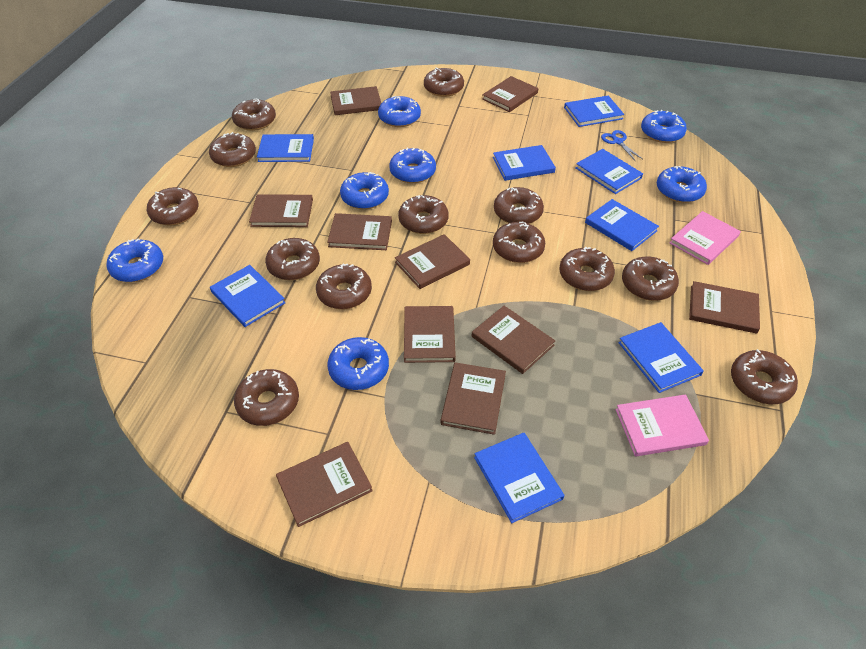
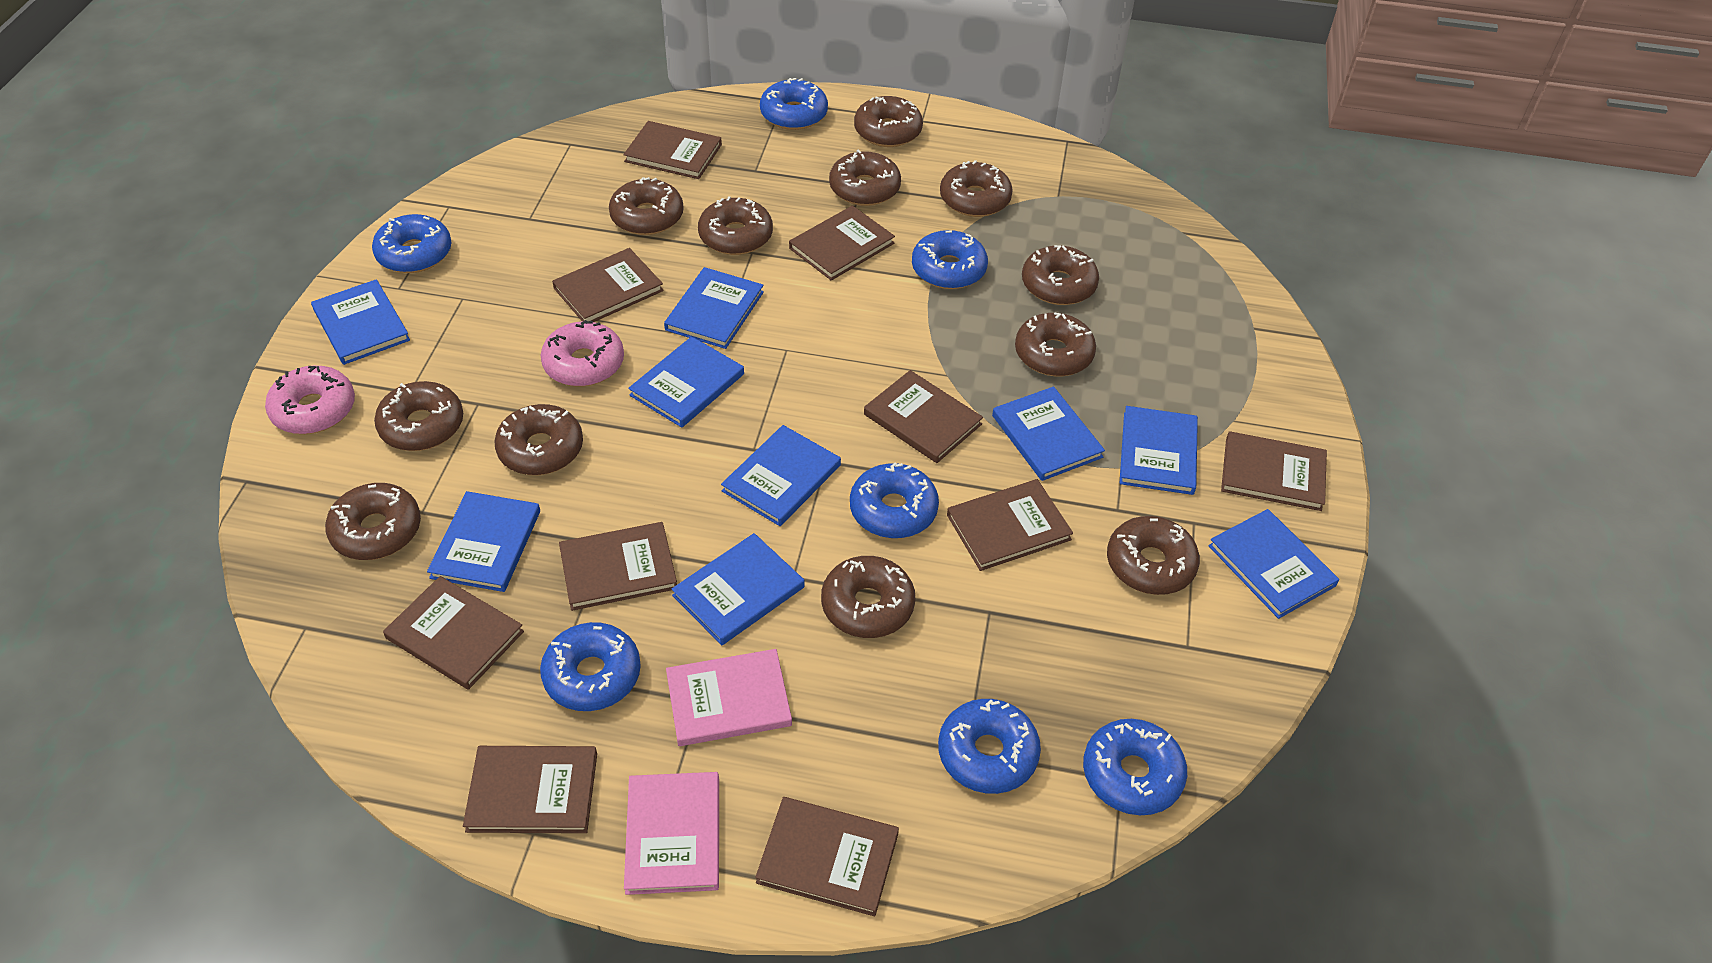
blue book: 8 -> 9
blue scissors: 1 -> 0
brown donut: 13 -> 12
pink donut: 0 -> 2

